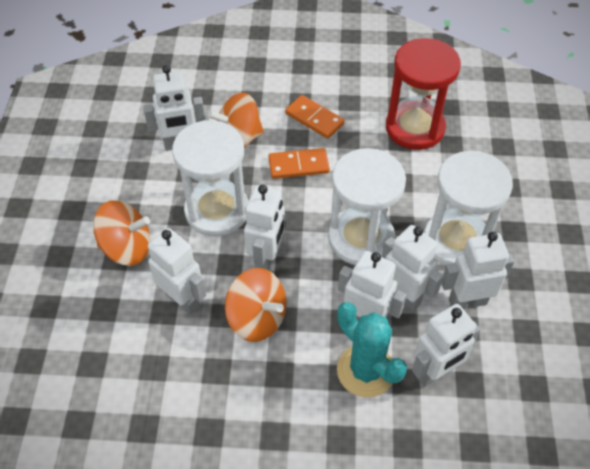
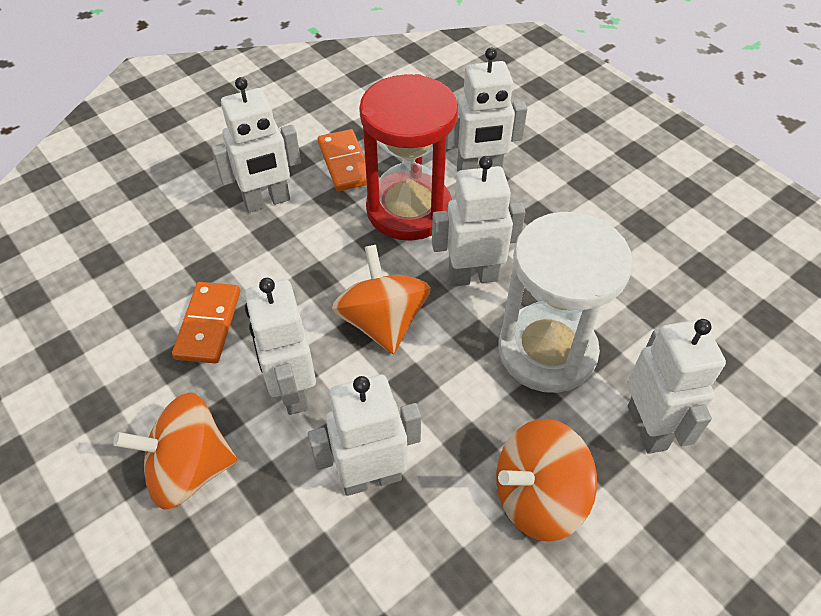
turquoise cactus: 1 -> 0
white hourglass: 3 -> 1
white robot: 7 -> 6

